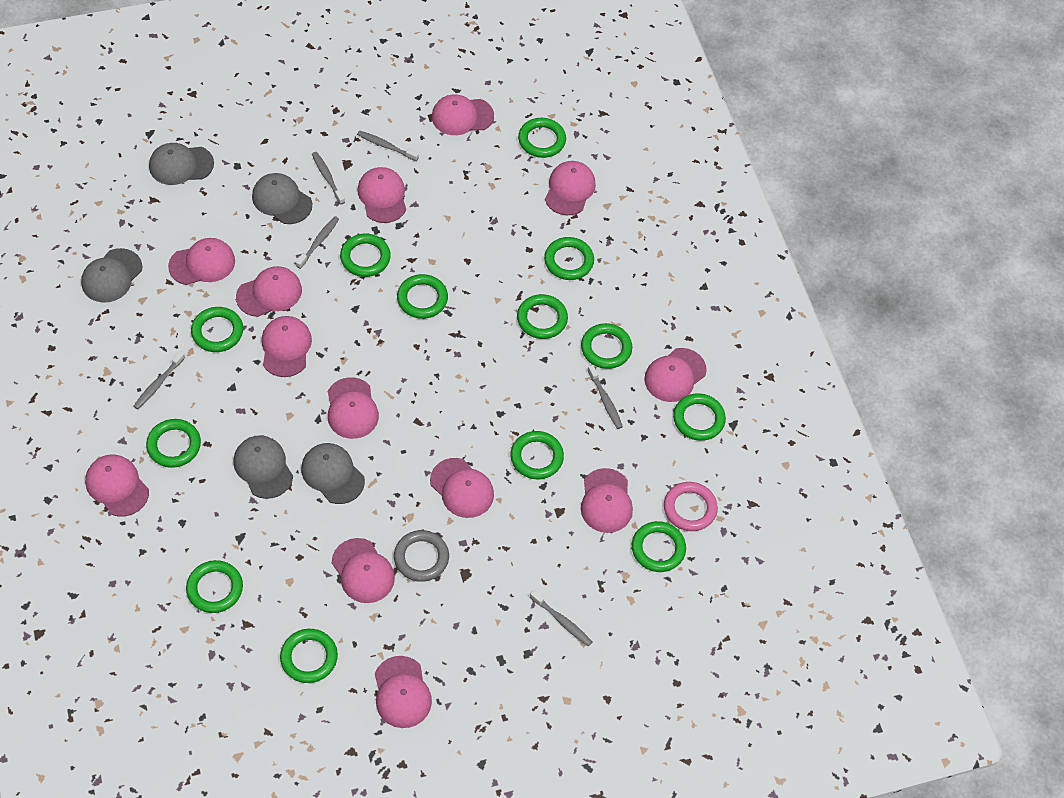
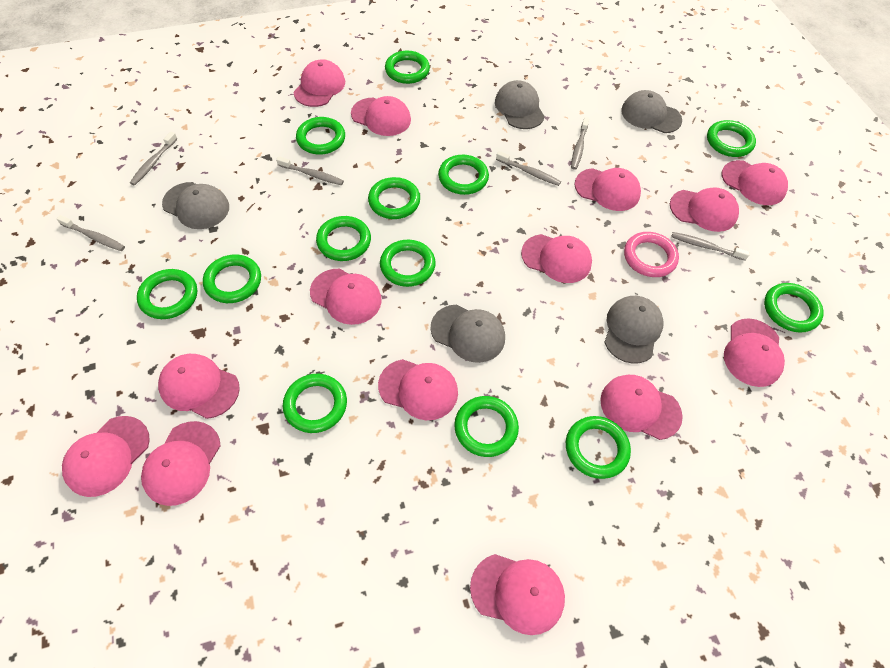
grey ring: 1 -> 0
pink cap: 13 -> 14

